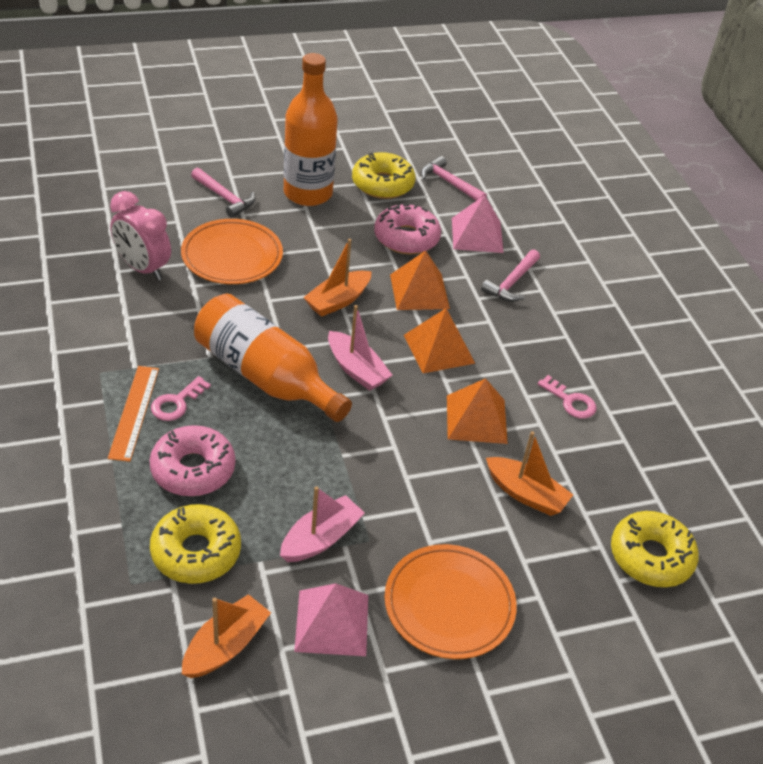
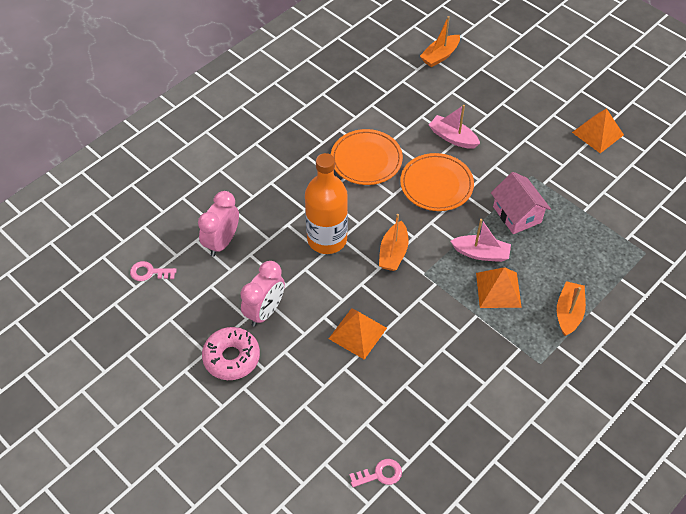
orange bottle: 2 -> 1
orange ruler: 1 -> 0
pink clock: 1 -> 2
pink donut: 2 -> 1
pink hammer: 3 -> 0
pink house: 0 -> 1
pink pyramid: 2 -> 0
yellow donut: 3 -> 0

